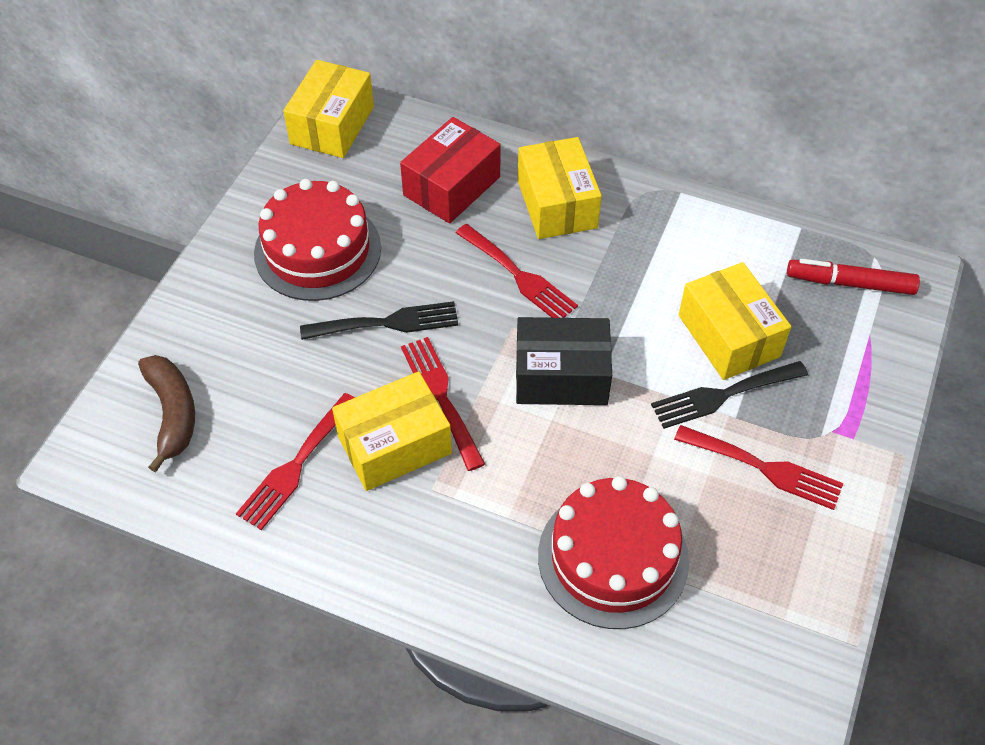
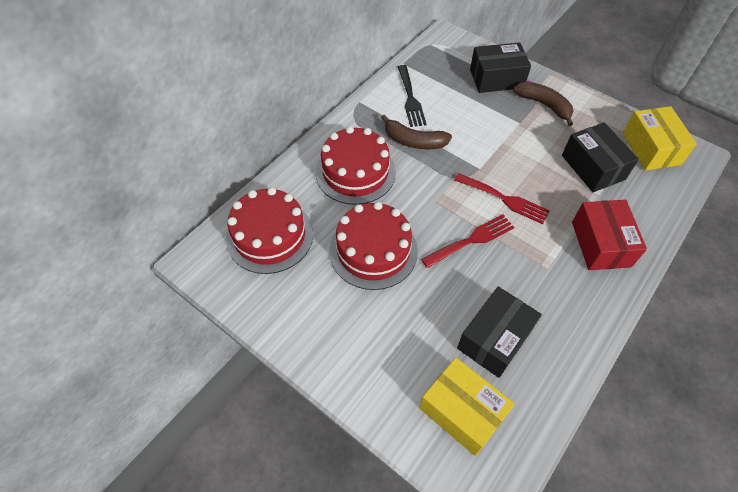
black box: 1 -> 3
black fork: 2 -> 1
brown banana: 1 -> 2
red cake: 2 -> 3
red fork: 4 -> 2
red marker: 1 -> 0
yellow box: 4 -> 2

